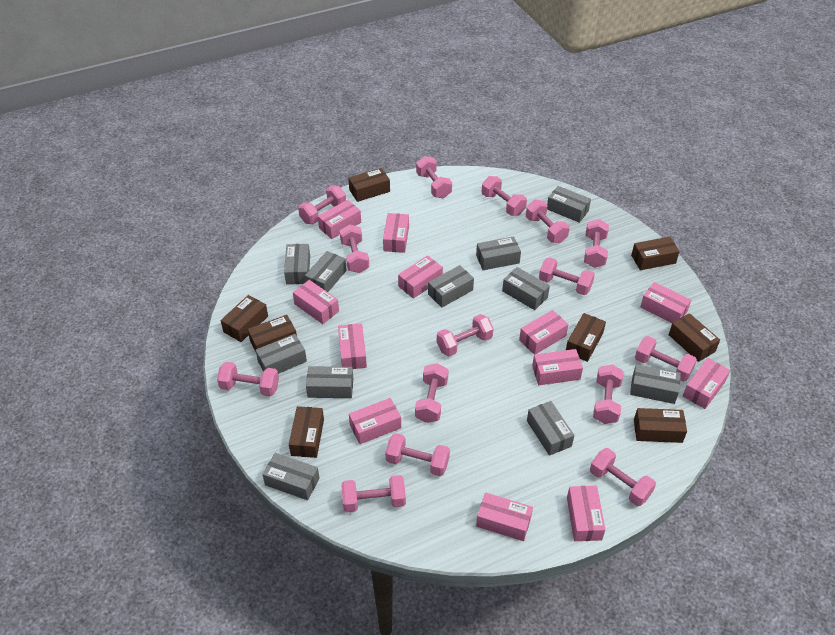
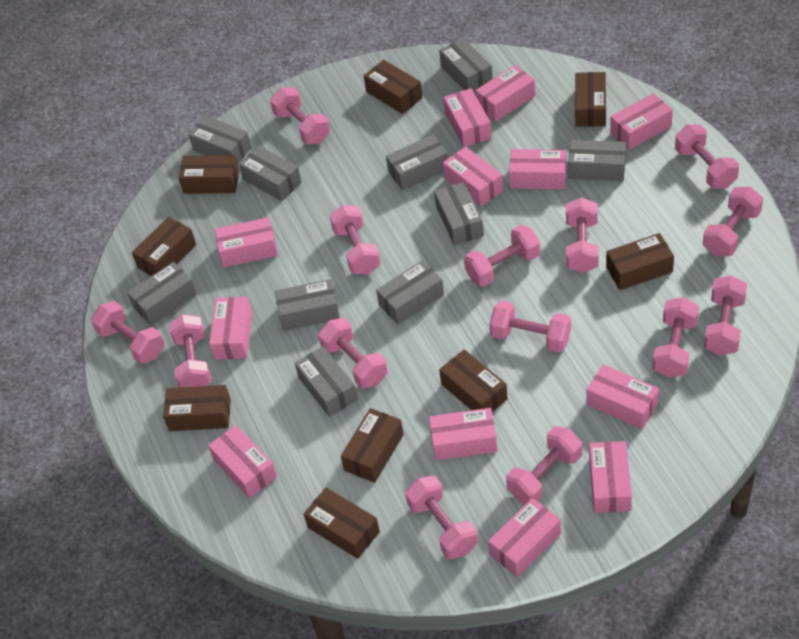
brown box: 8 -> 9
grey box: 11 -> 10
pink dumbbell: 15 -> 14

